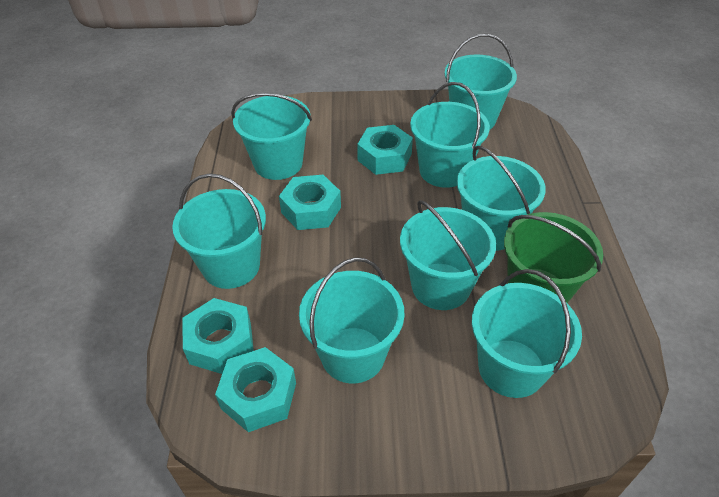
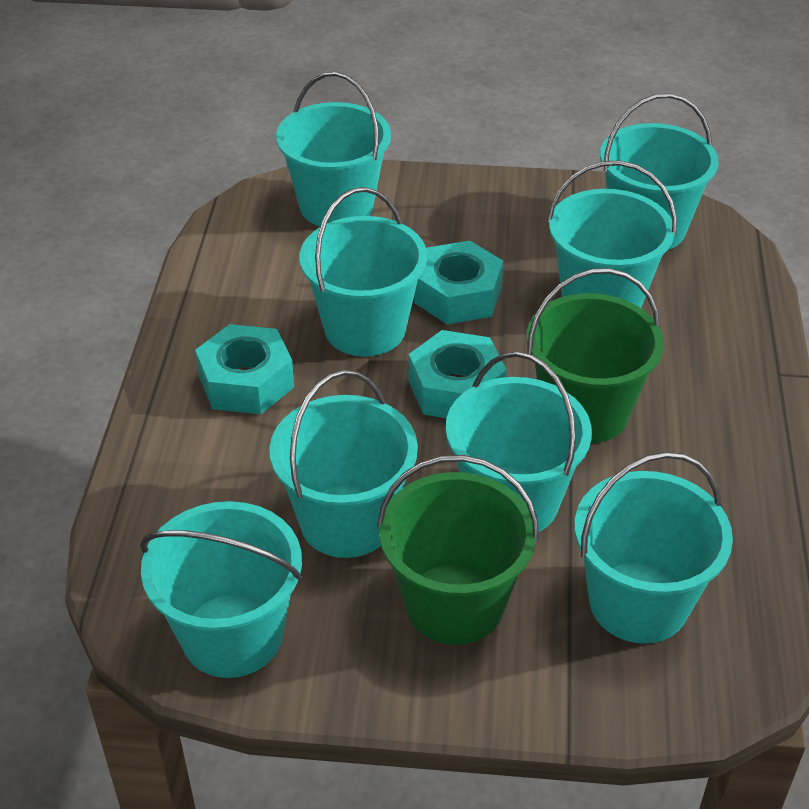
green bucket: 1 -> 2
turquoise nut: 4 -> 3

